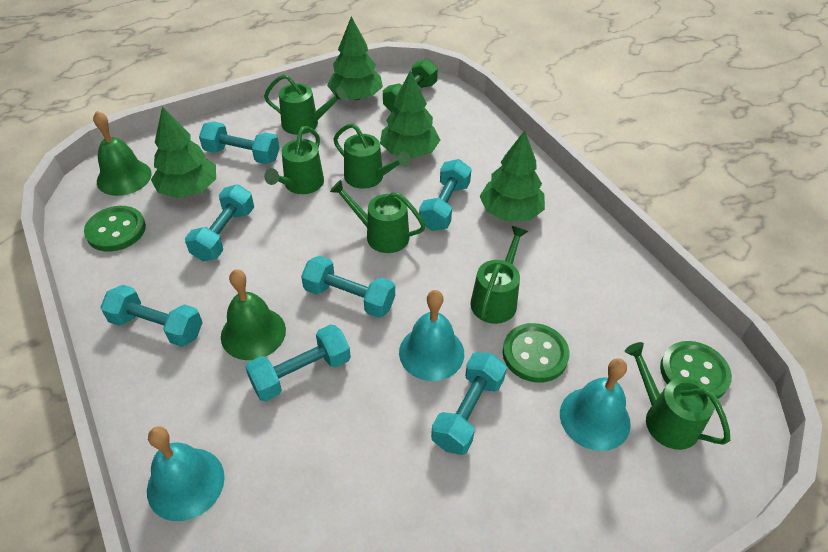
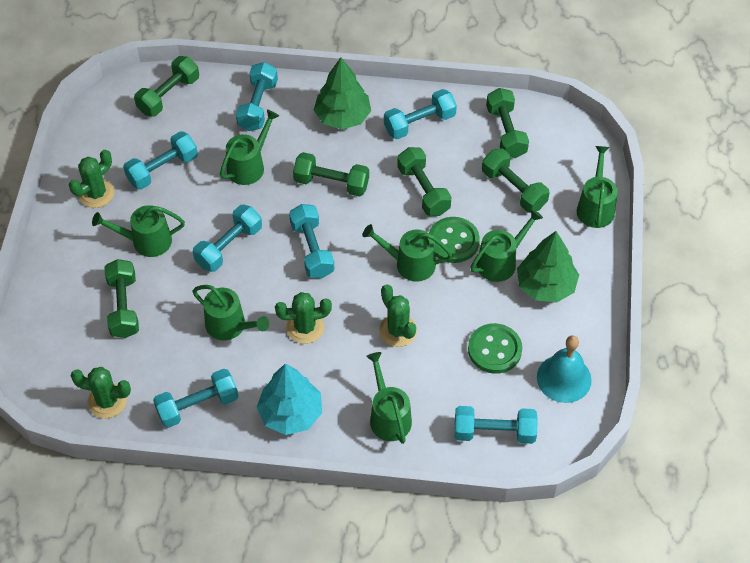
green bell: 2 -> 0
green button: 3 -> 2
green cactus: 0 -> 4
green dumbbell: 1 -> 6
green tree: 4 -> 2
green watering can: 6 -> 7
turquoise bell: 3 -> 1
turquoise tree: 0 -> 1

